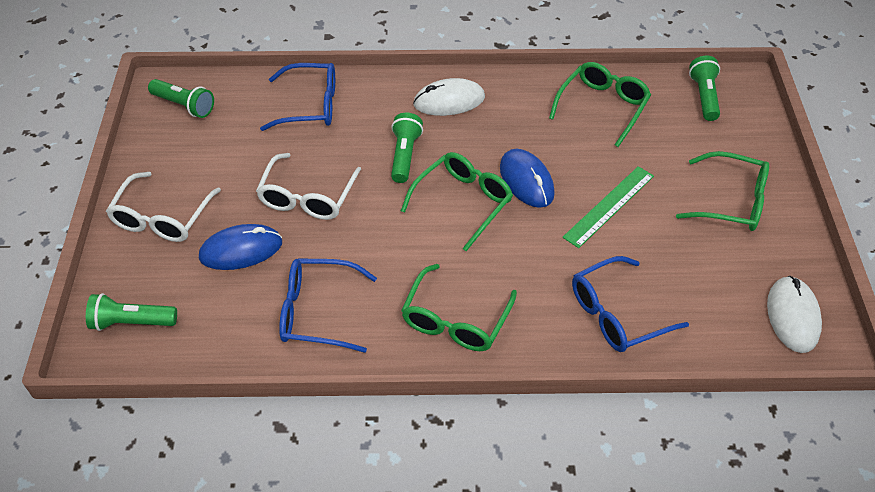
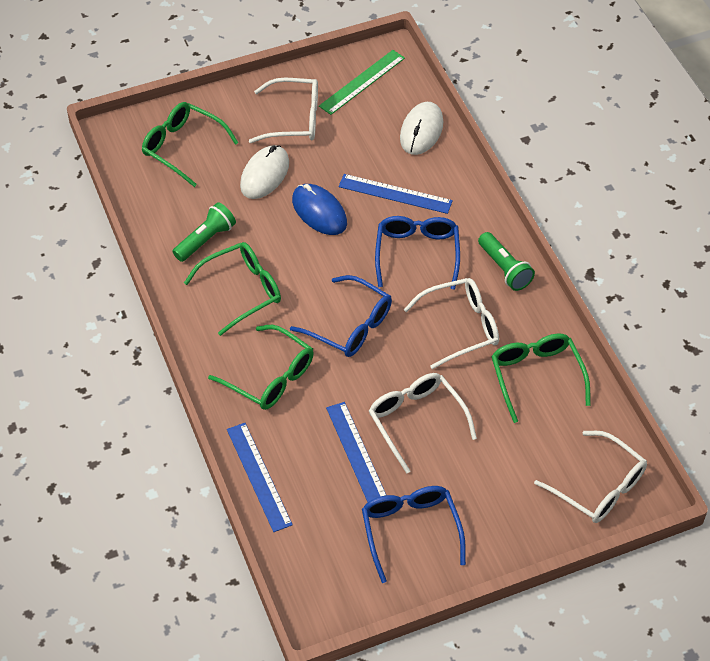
blue mouse: 2 -> 1
blue ruler: 0 -> 3
green flashlight: 4 -> 2
white glasses: 2 -> 4

